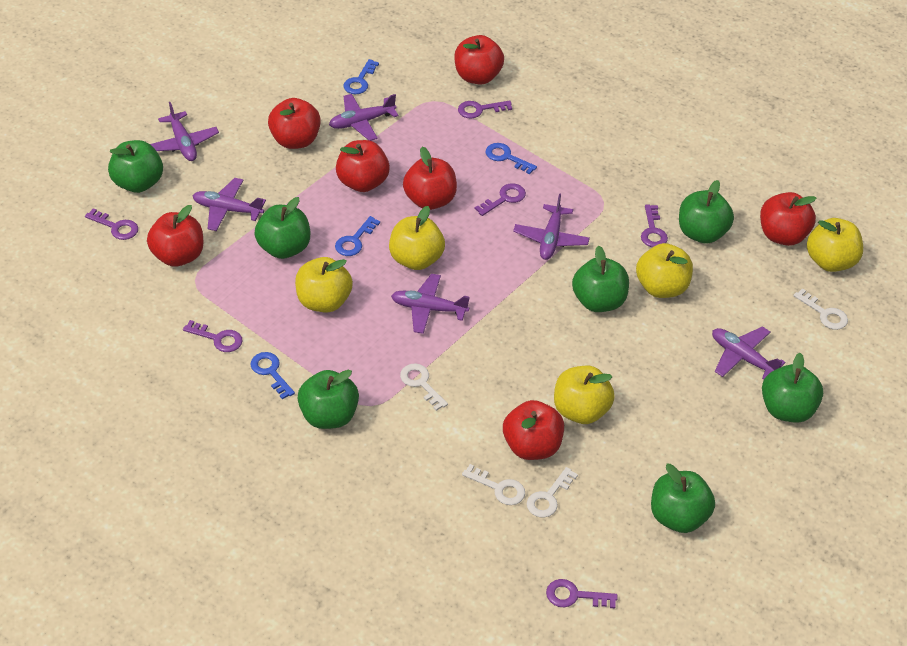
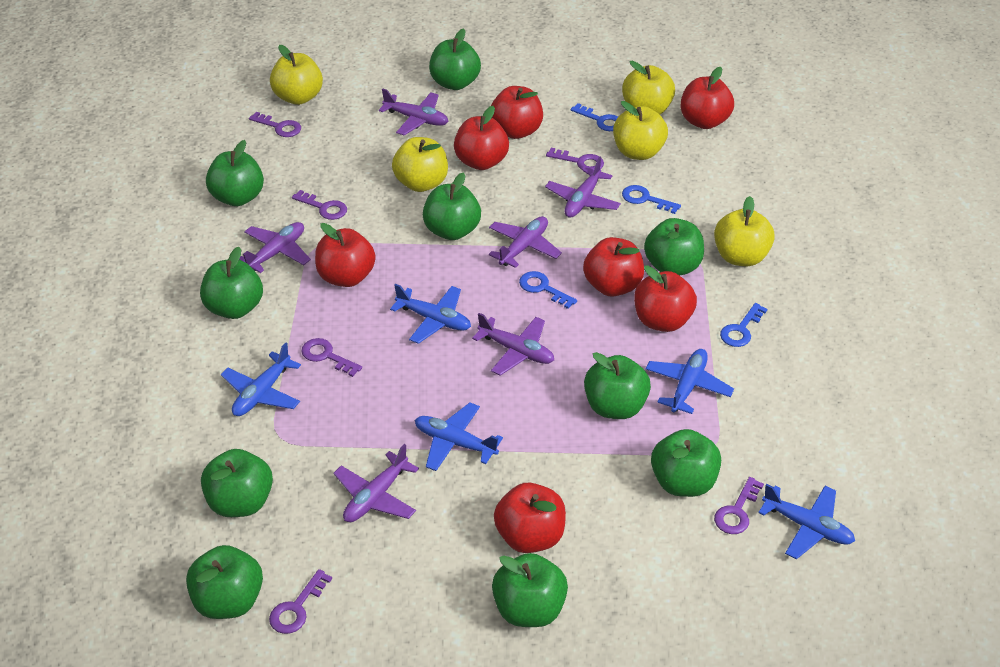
blue plane: 0 -> 5
green apple: 7 -> 10
white key: 4 -> 0

